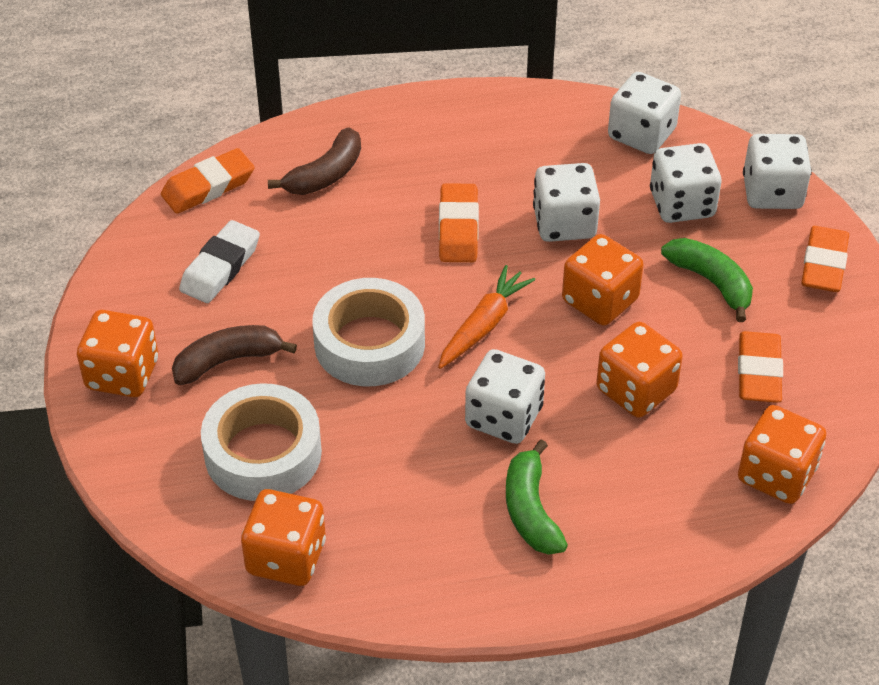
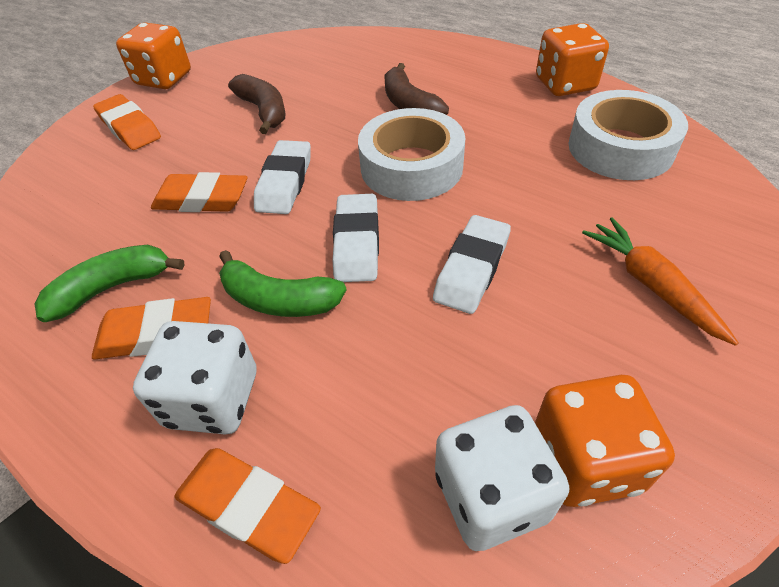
orange dice: 5 -> 3
white dice: 5 -> 2
white eraser: 1 -> 3

